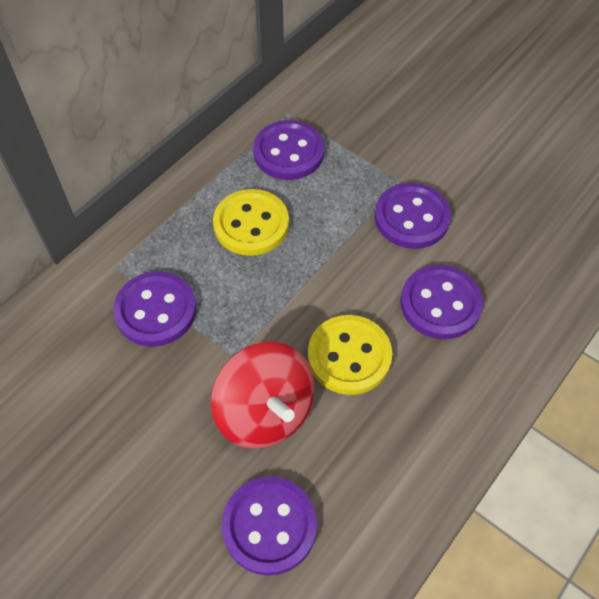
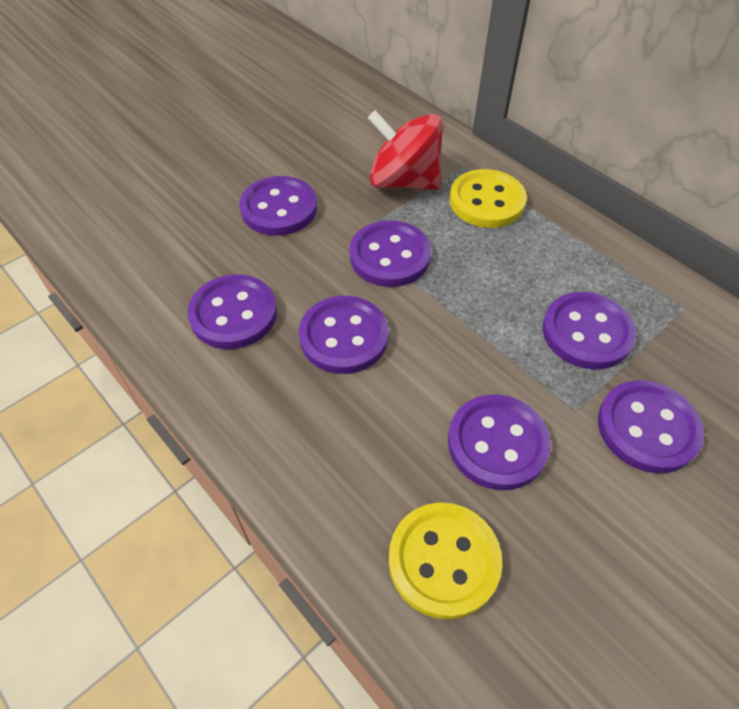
purple button: 5 -> 7

